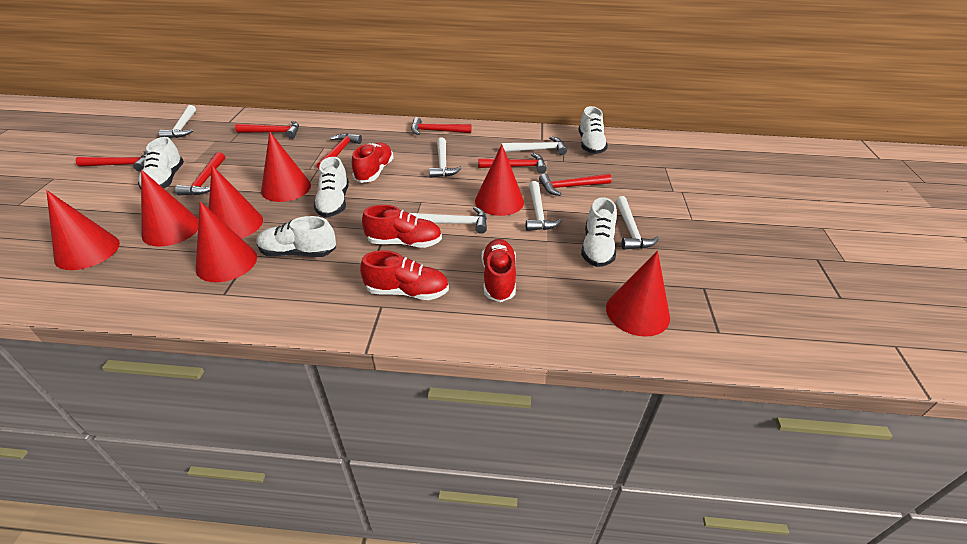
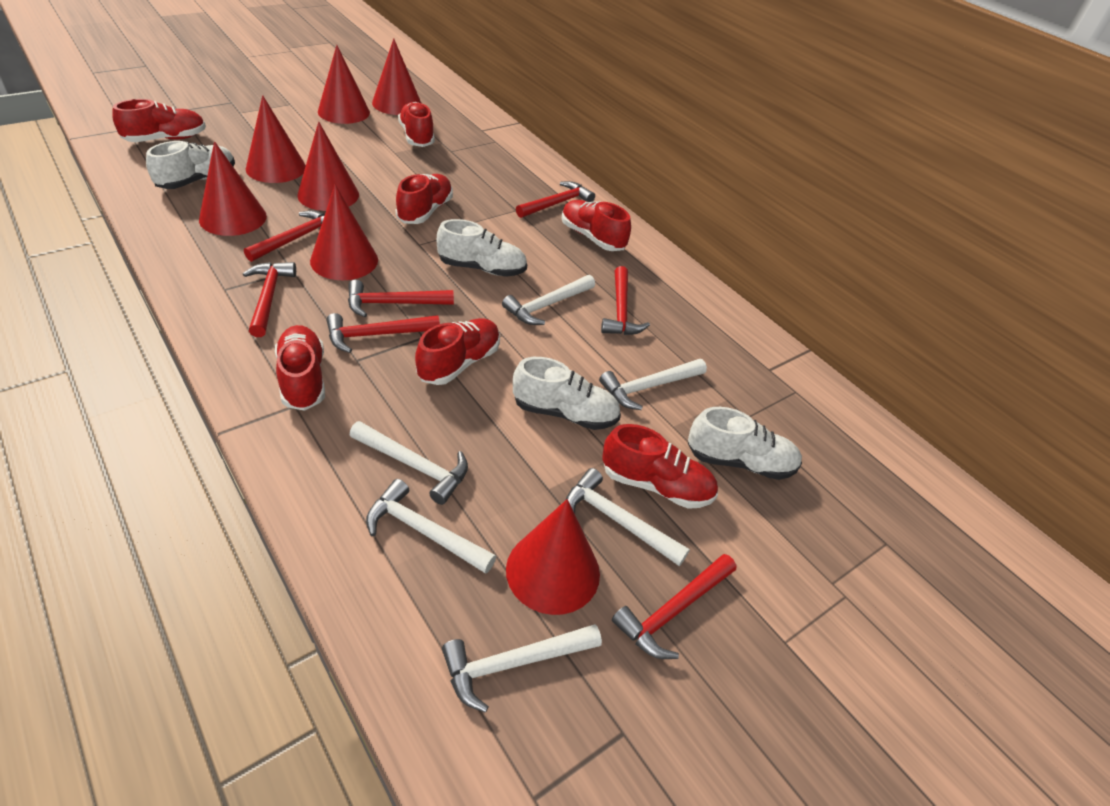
red shoe: 4 -> 7
white shoe: 5 -> 4

